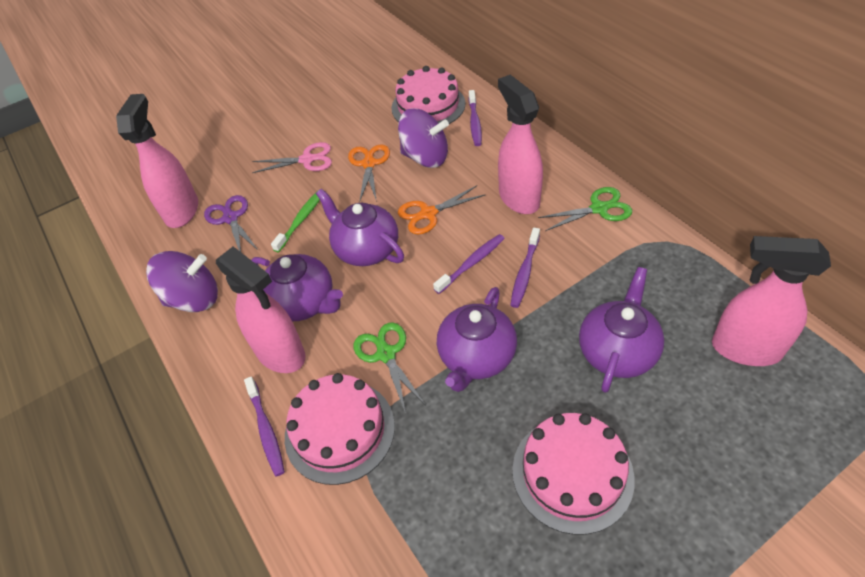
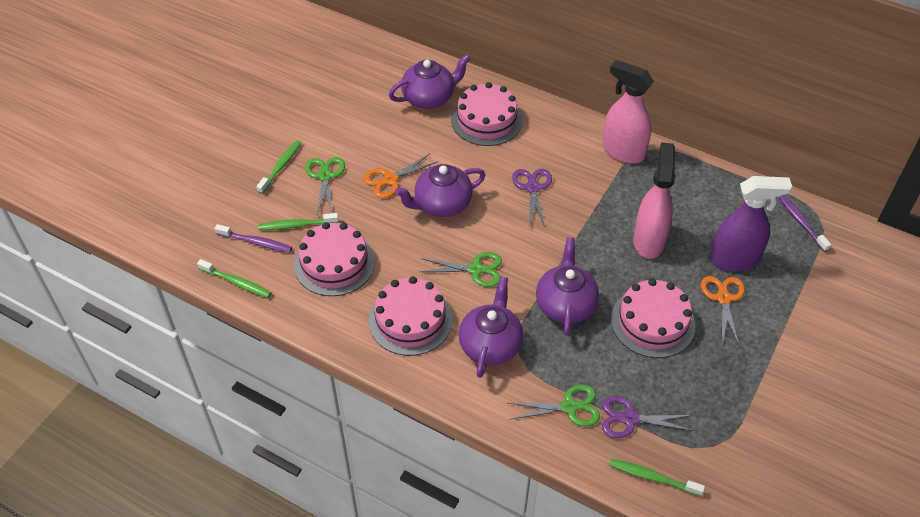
green scissors: 2 -> 3
green toothbrush: 1 -> 4
pink cake: 3 -> 4
pink scissors: 1 -> 0
pink spray bottle: 4 -> 2
purple scissors: 1 -> 2
purple spinning top: 2 -> 0
purple spray bottle: 0 -> 1
purple toothbrush: 4 -> 2

